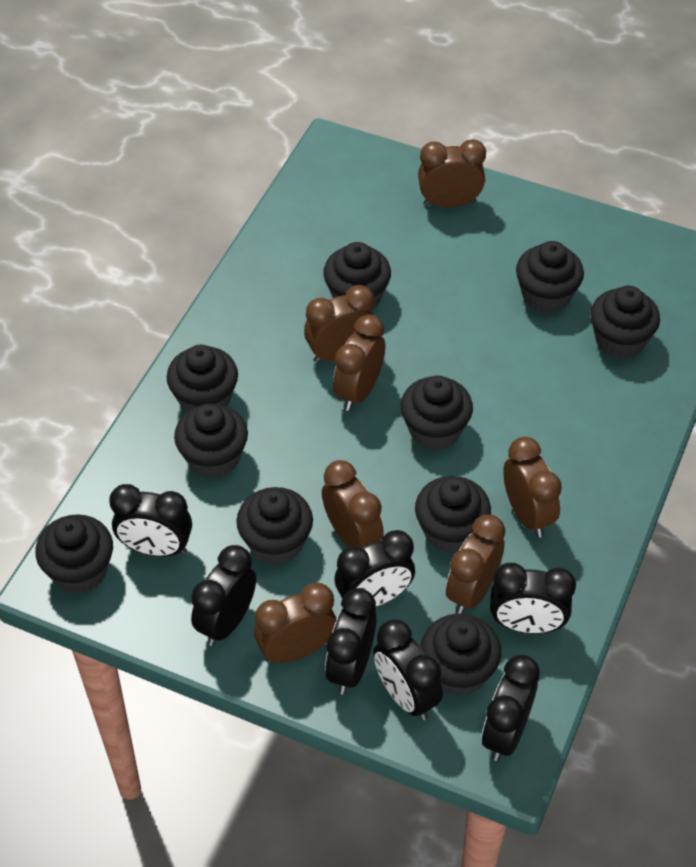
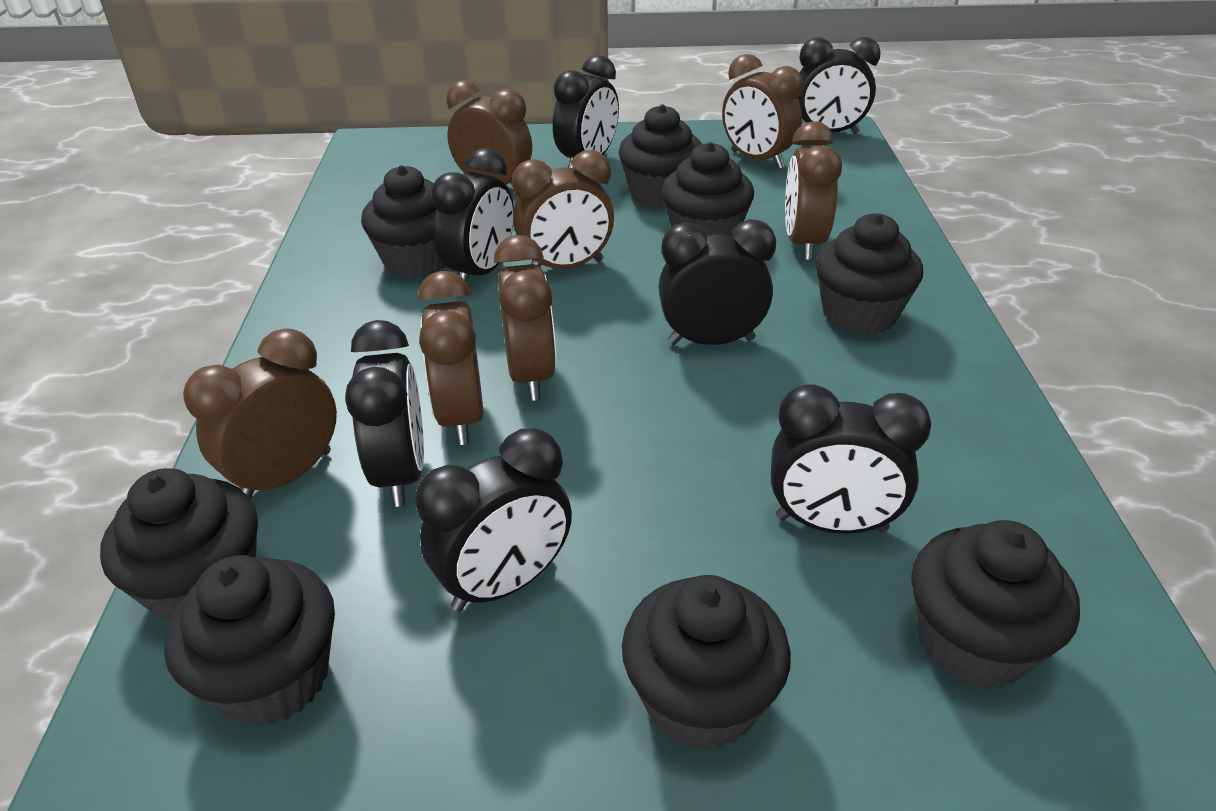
black cupcake: 10 -> 8

